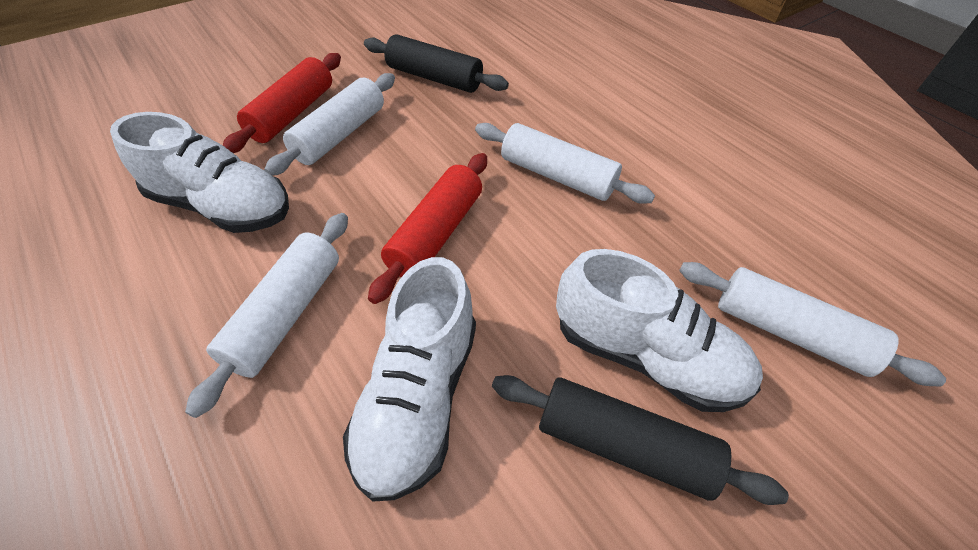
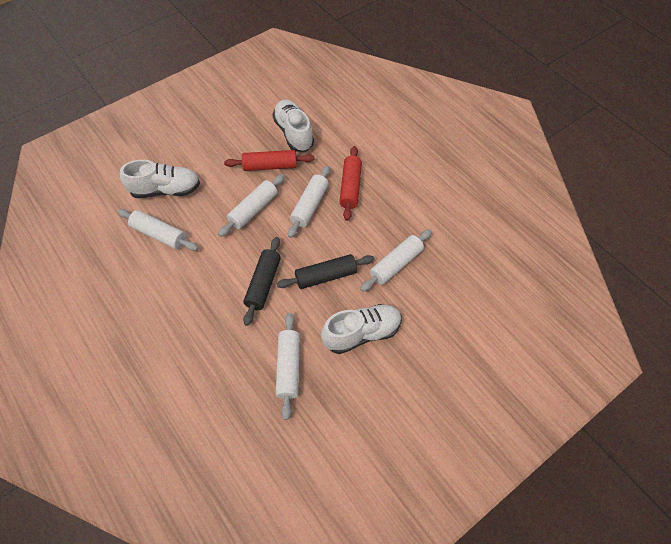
white rolling pin: 4 -> 5

